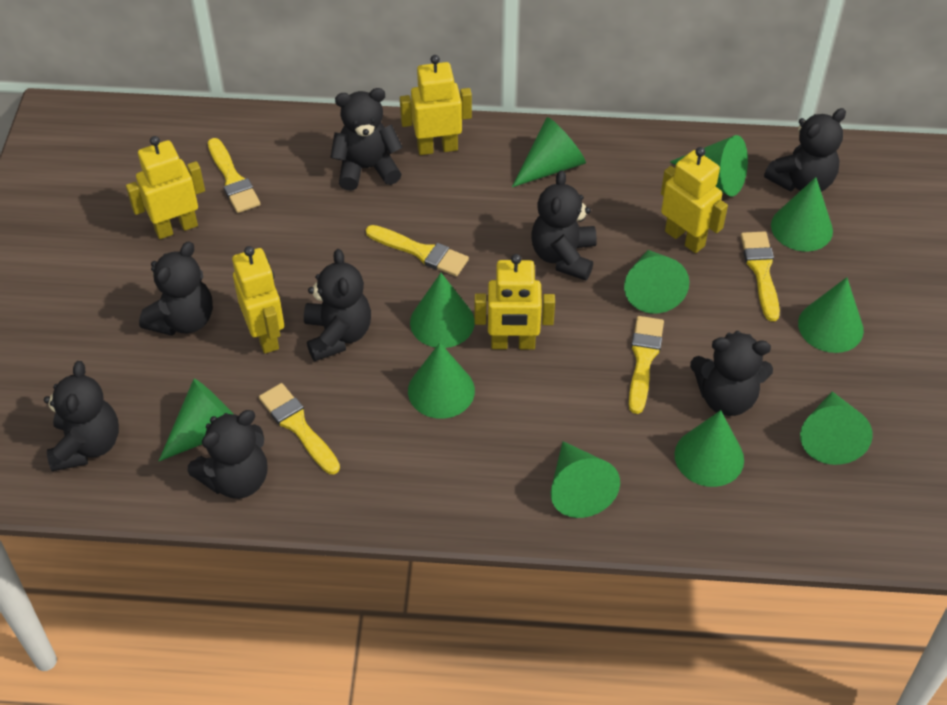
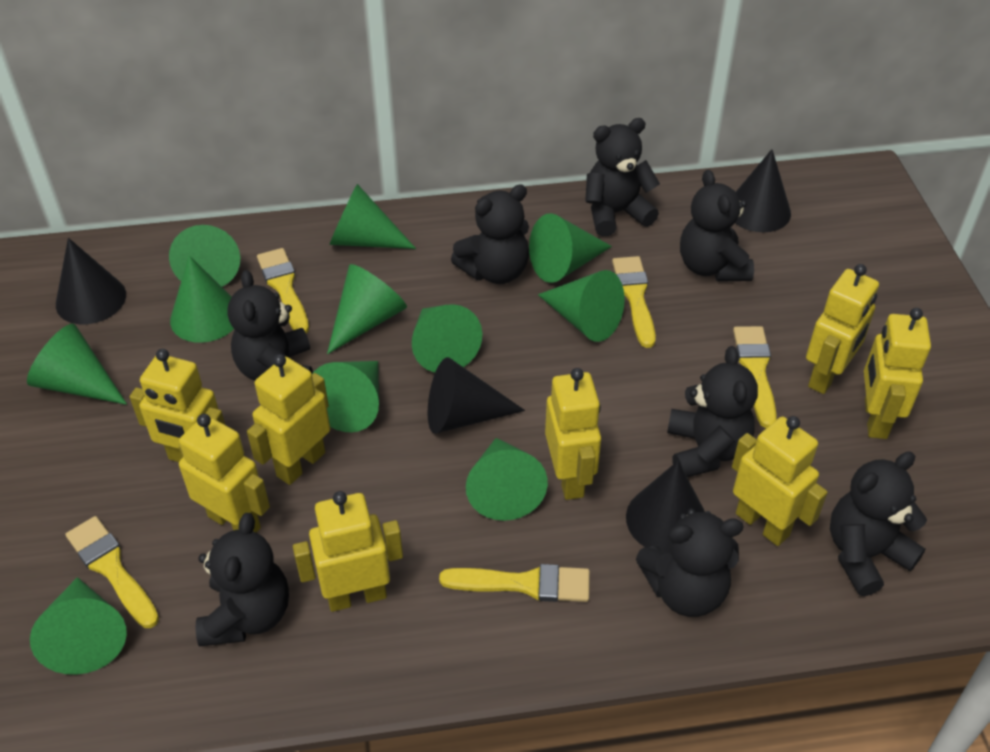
black cone: 0 -> 4
yellow robot: 5 -> 8

